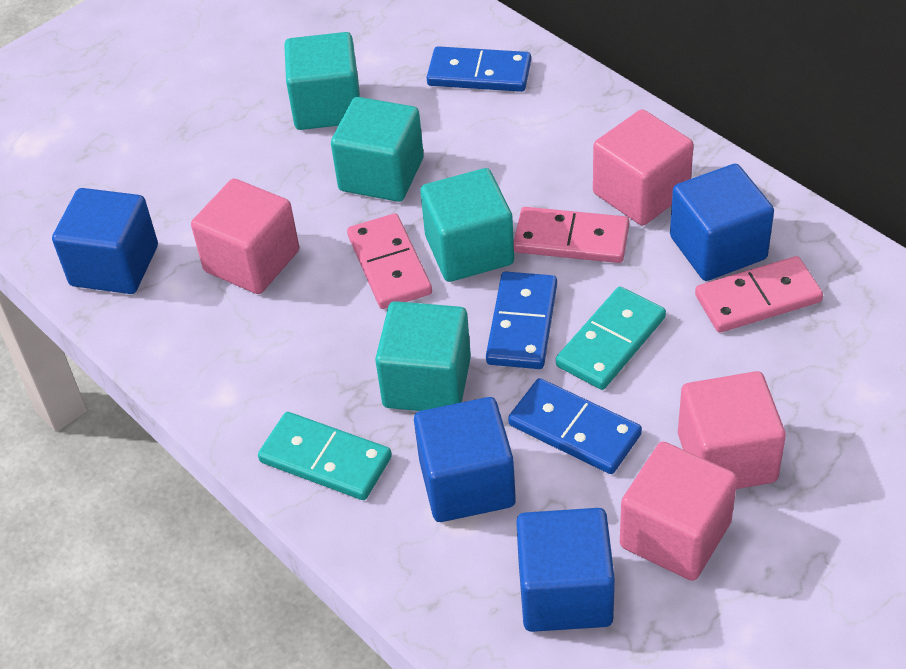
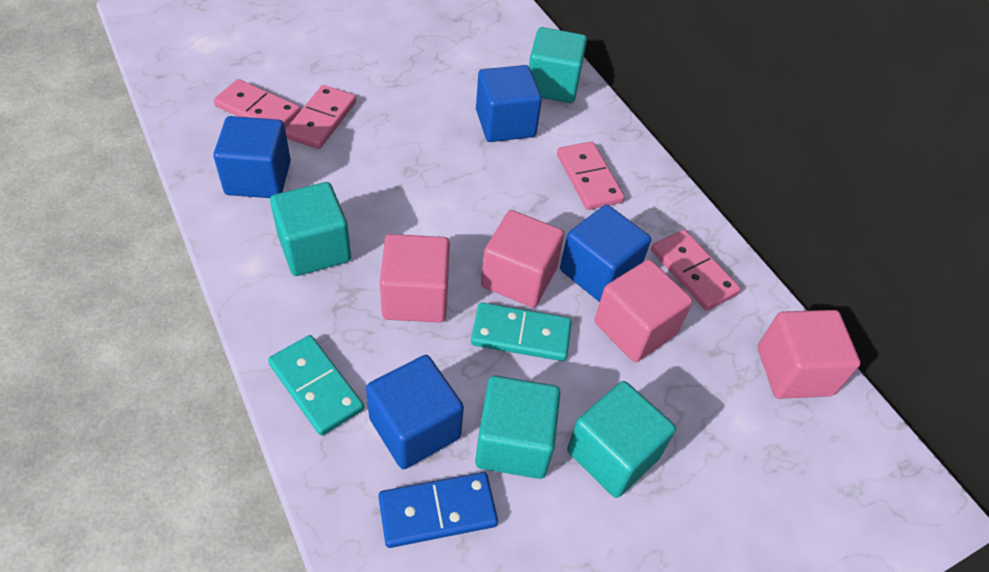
blue domino: 3 -> 1
pink domino: 3 -> 4

